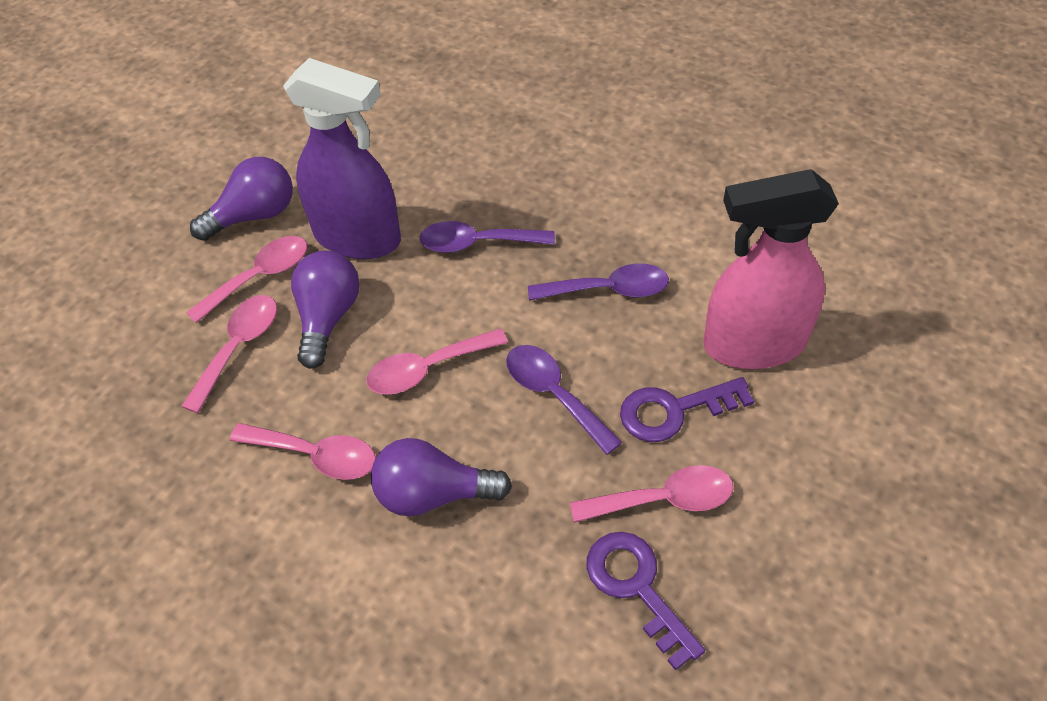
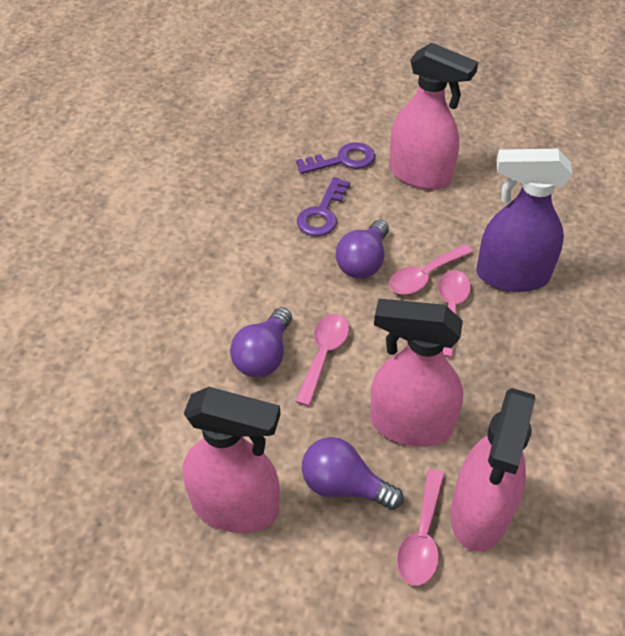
pink spoon: 5 -> 4
pink spray bottle: 1 -> 4
purple spoon: 3 -> 0

